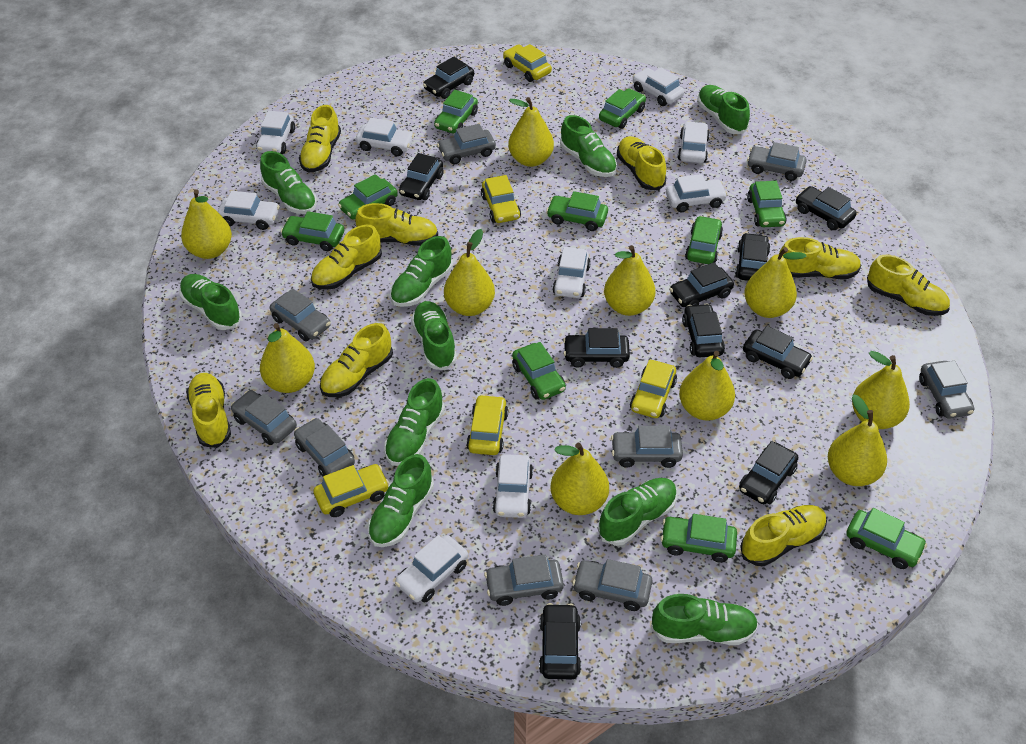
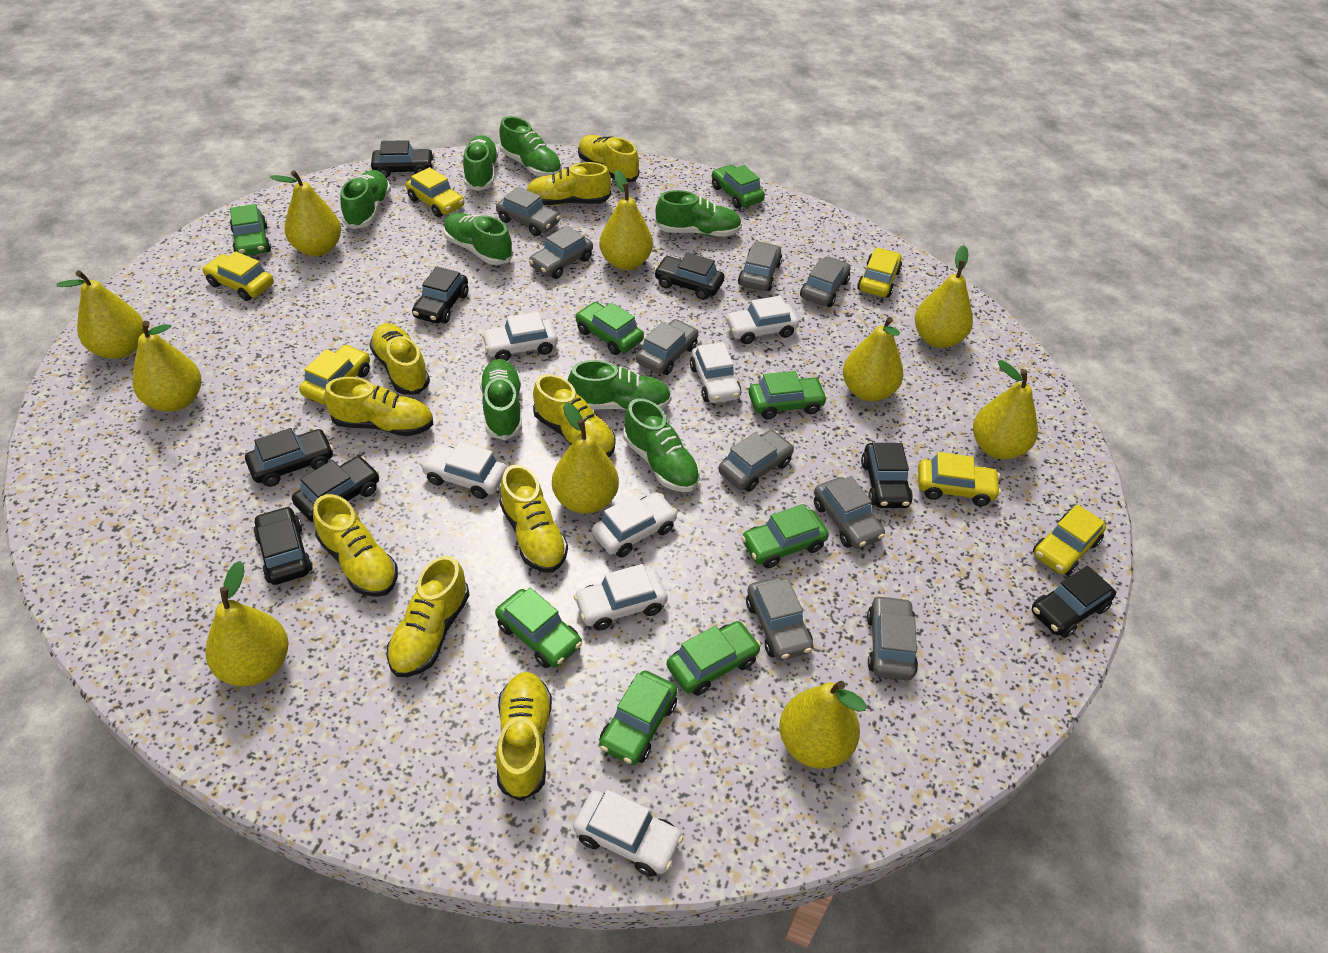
black car: 10 -> 8
green car: 10 -> 8
green shoe: 10 -> 8
white car: 9 -> 7
yellow car: 5 -> 6

